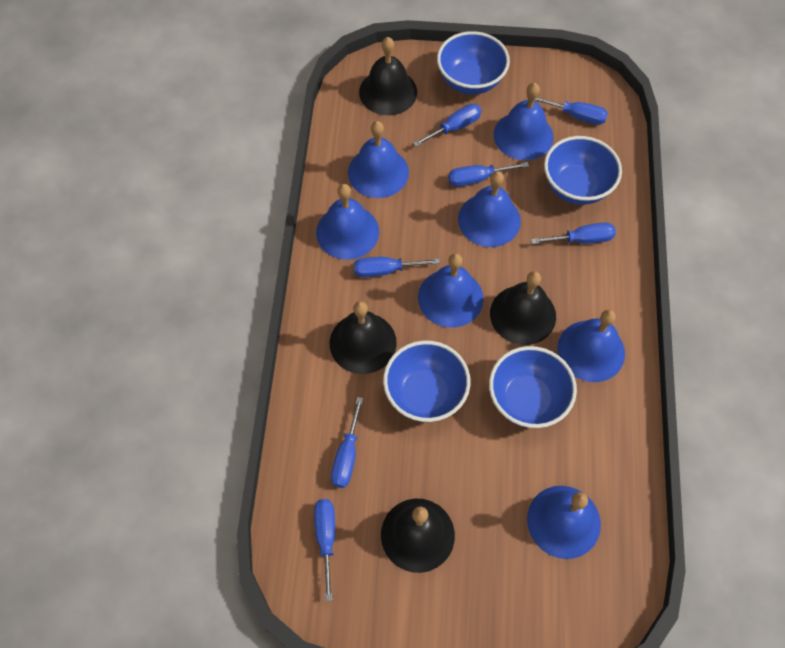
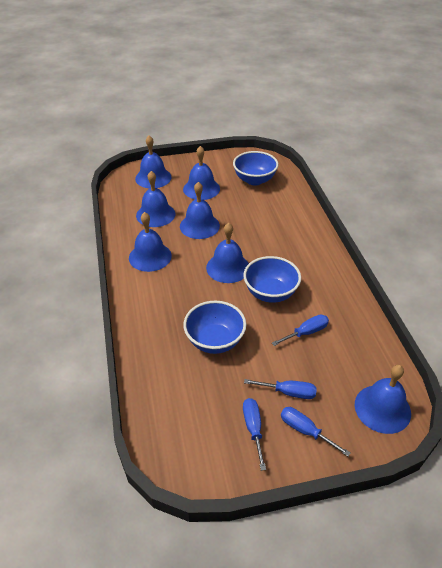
black bell: 4 -> 0
blue bowl: 4 -> 3
blue screwdriver: 7 -> 4

